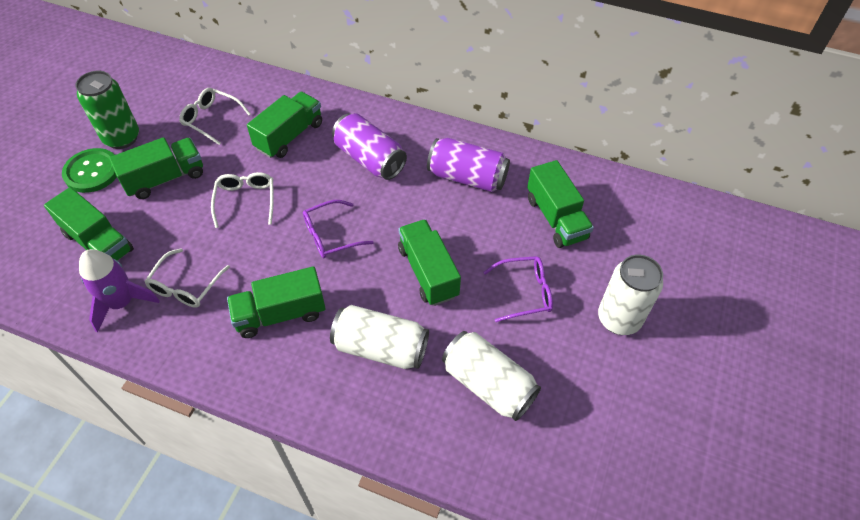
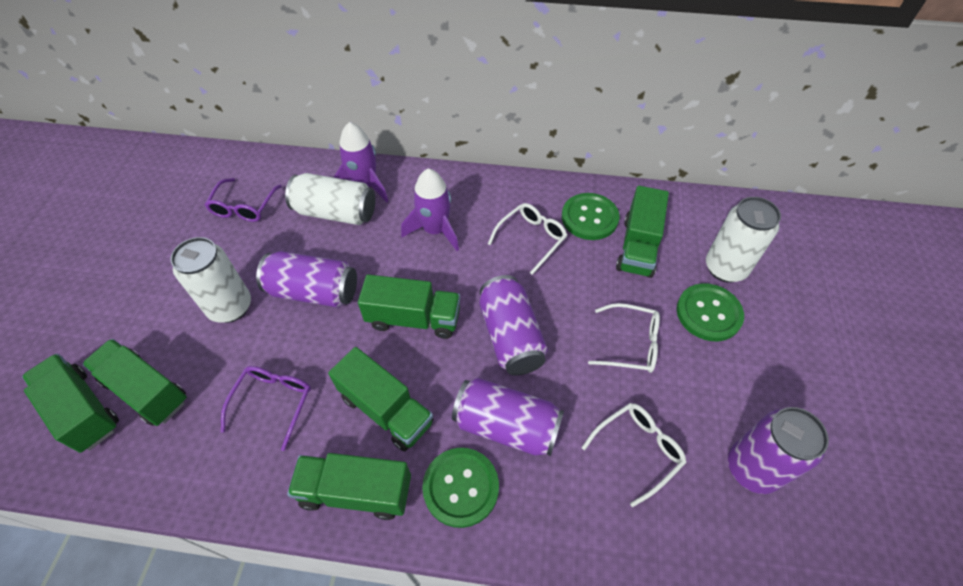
green button: 1 -> 3
green can: 1 -> 0
purple can: 2 -> 4
purple rocket: 1 -> 2

